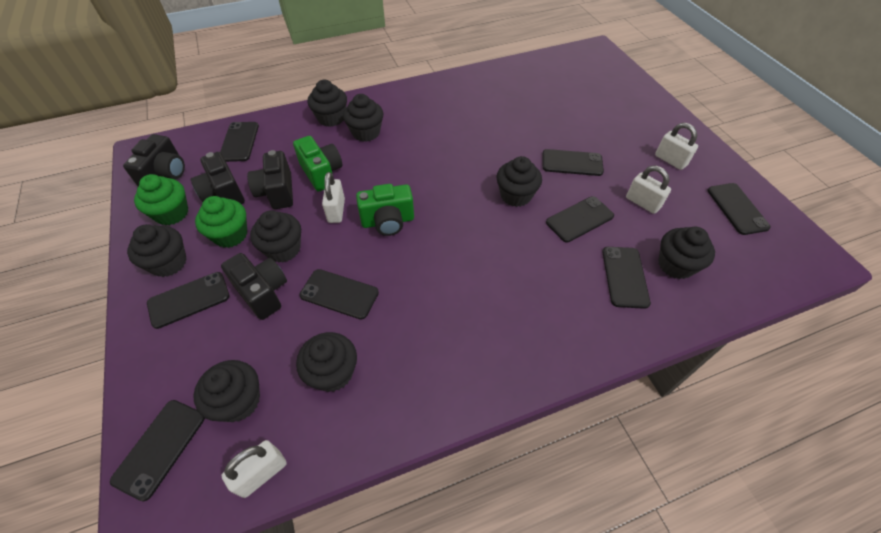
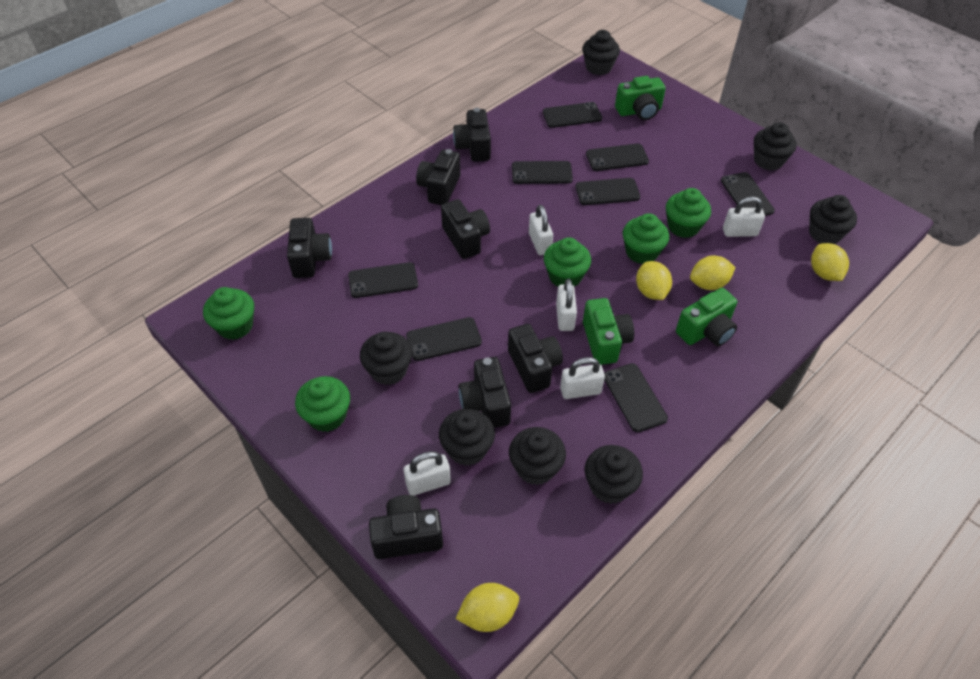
black camera: 4 -> 7
black cupcake: 8 -> 7
green camera: 2 -> 3
green cupcake: 2 -> 5
white padlock: 4 -> 5
yellow lemon: 0 -> 4

